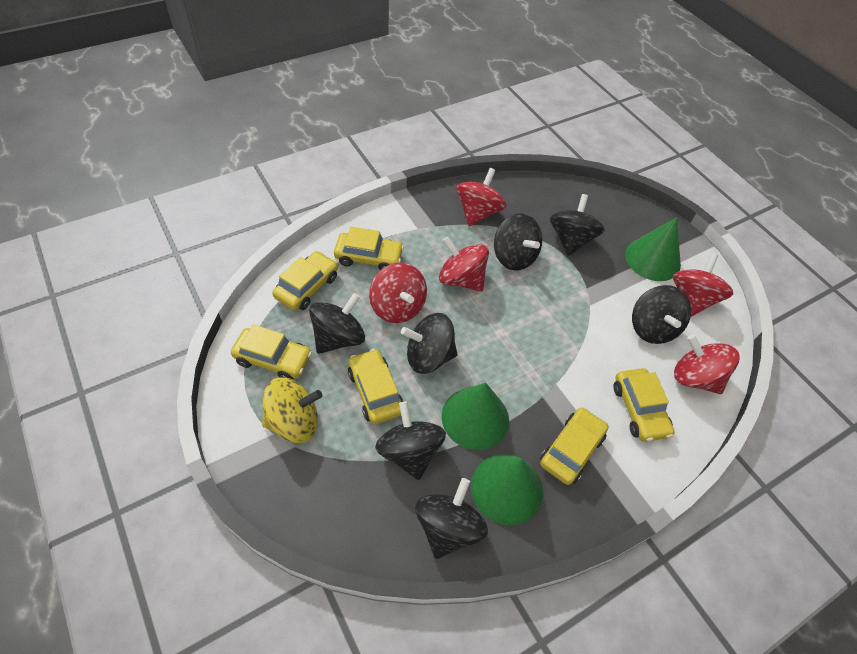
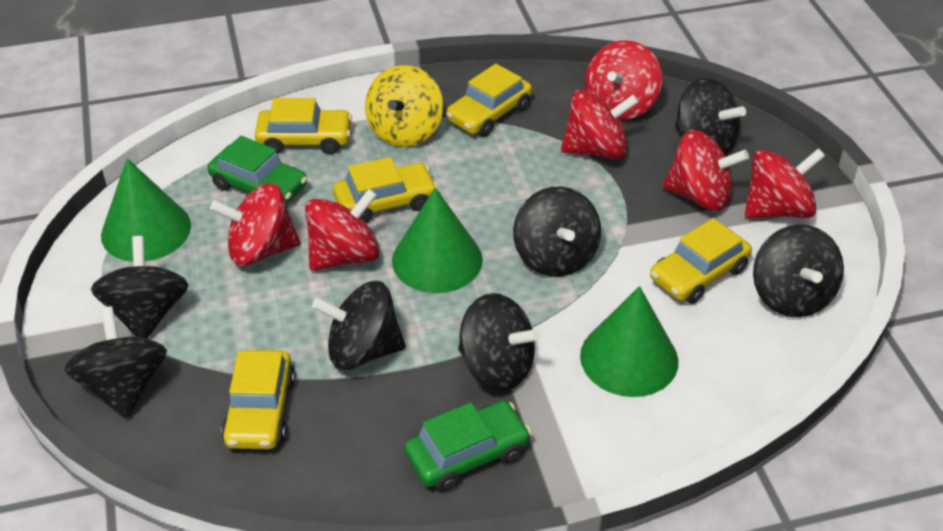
green car: 0 -> 2
red spinning top: 5 -> 6
yellow car: 6 -> 5

